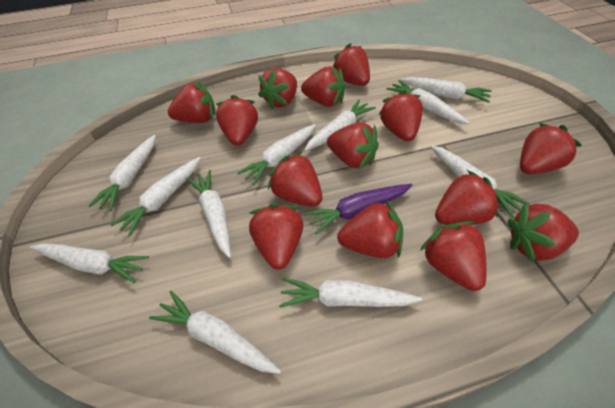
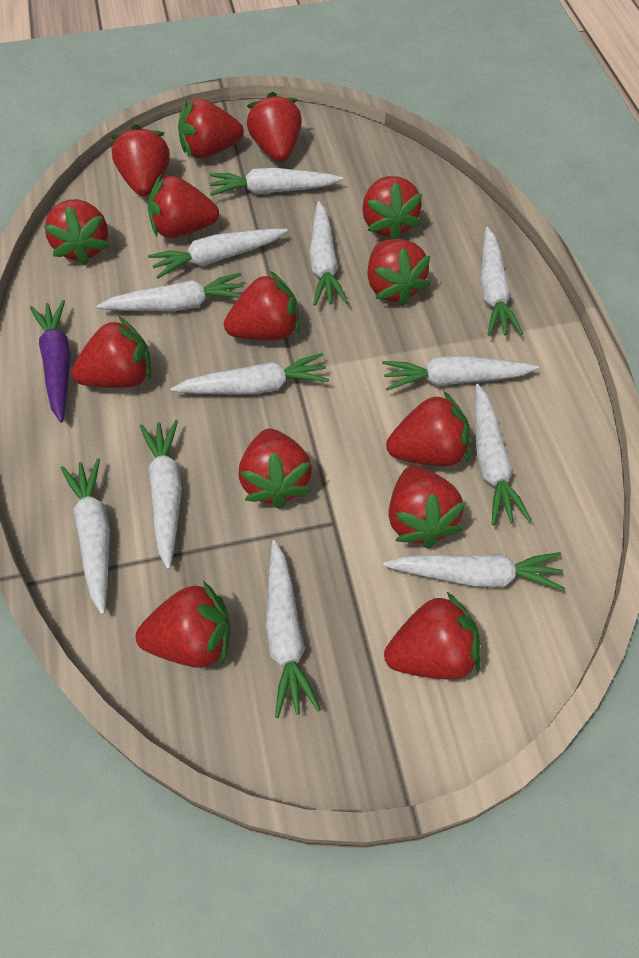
white carrot: 11 -> 12

